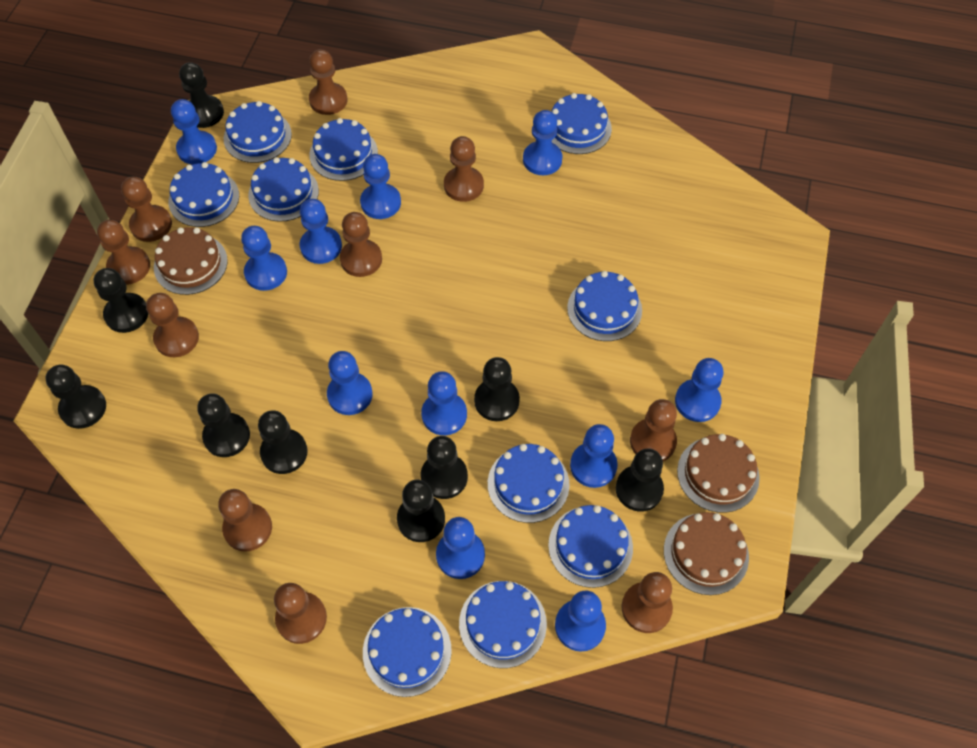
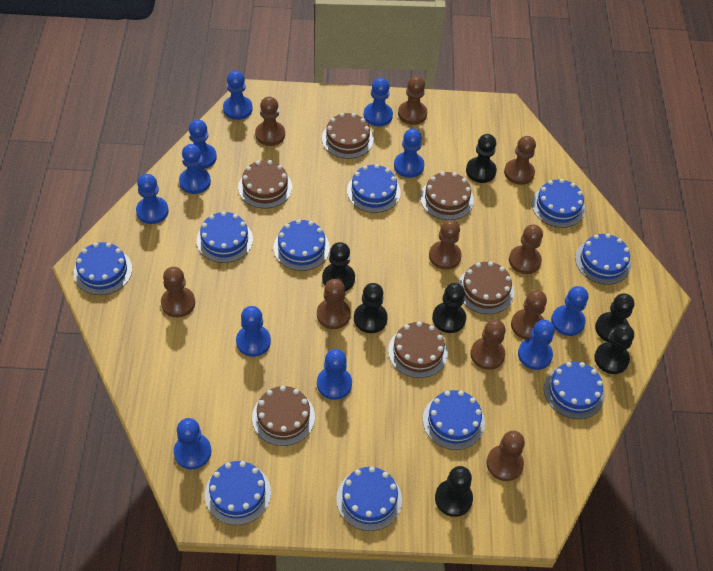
black pawn: 9 -> 7
brown cake: 3 -> 6

